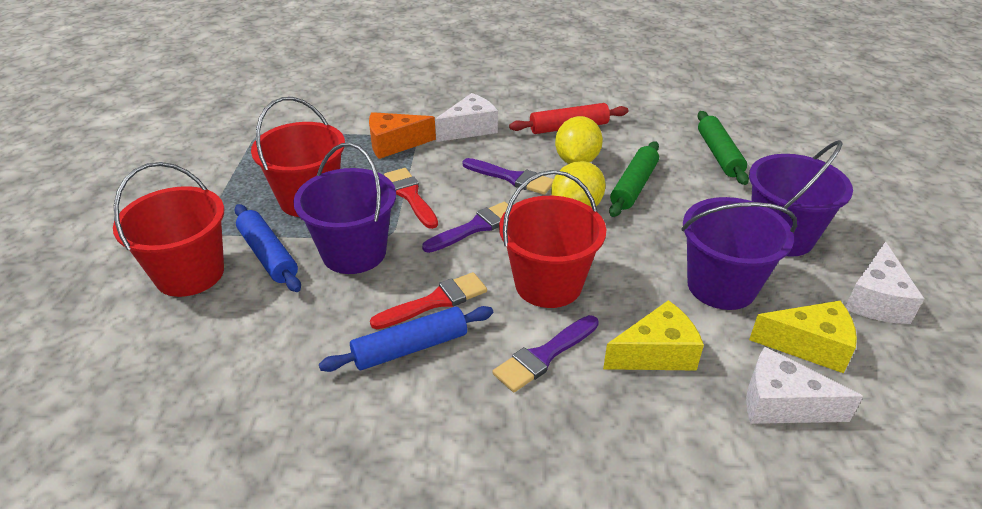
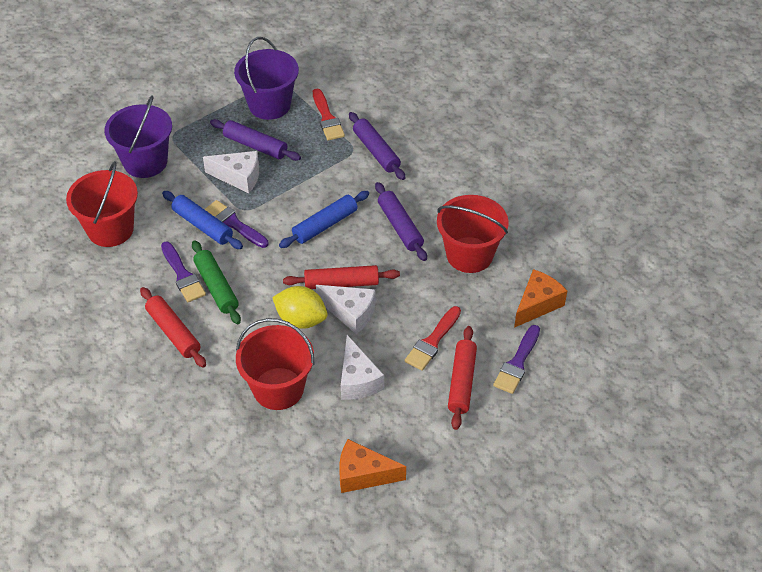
green rolling pin: 2 -> 1
orange cheese: 1 -> 2
purple bucket: 3 -> 2
purple rolling pin: 0 -> 3
red rolling pin: 1 -> 3
yellow cheese: 2 -> 0
yellow lemon: 2 -> 1

